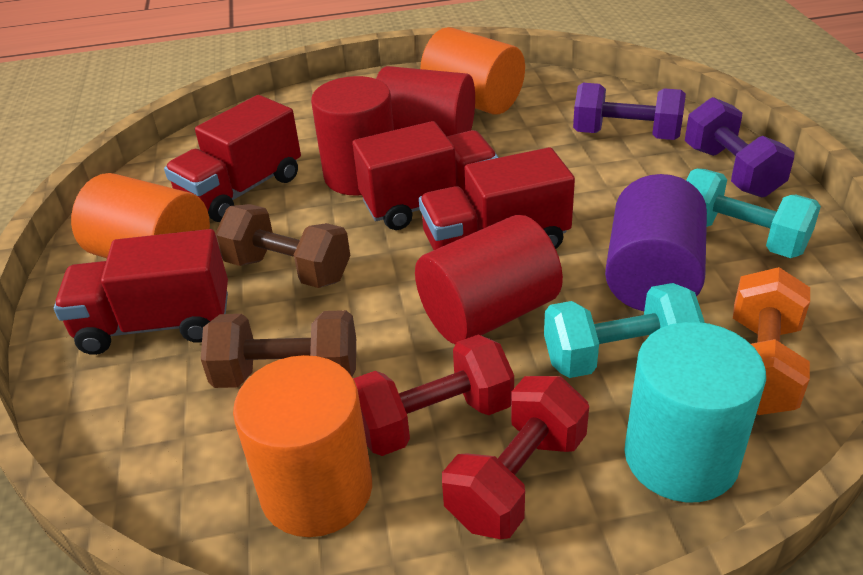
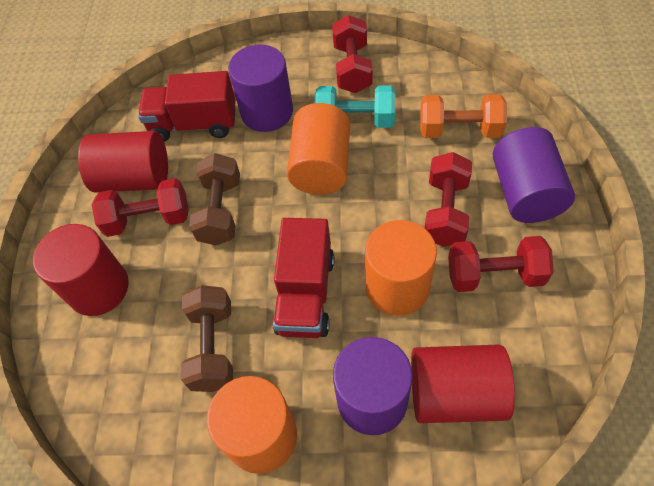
purple cylinder: 1 -> 3
purple dumbbell: 2 -> 0
red dumbbell: 2 -> 4
red truck: 4 -> 2
turquoise cylinder: 1 -> 0
turquoise dumbbell: 2 -> 1

